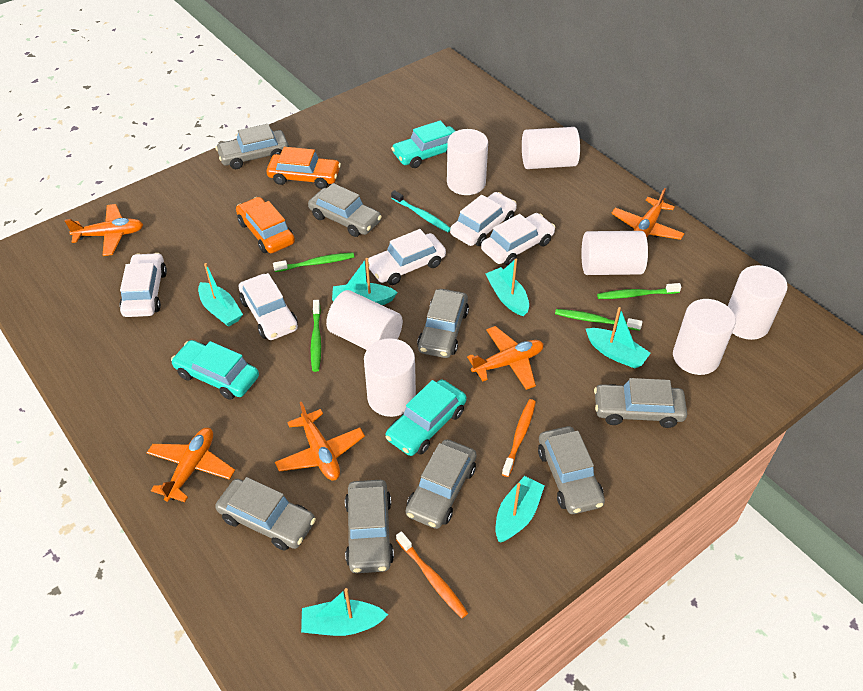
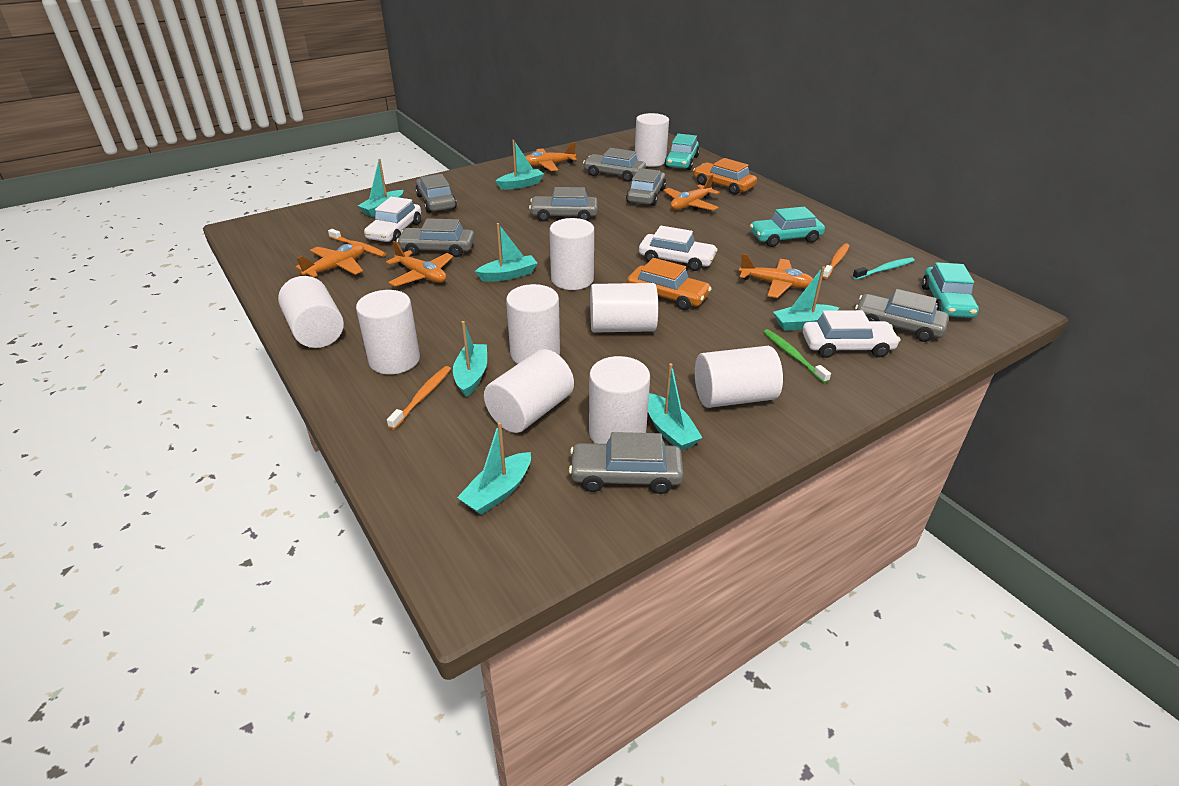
green toothbrush: 4 -> 1
grey car: 8 -> 7
orange toothbrush: 2 -> 3
turquoise boat: 6 -> 7
white car: 5 -> 3
white cylinder: 7 -> 9

